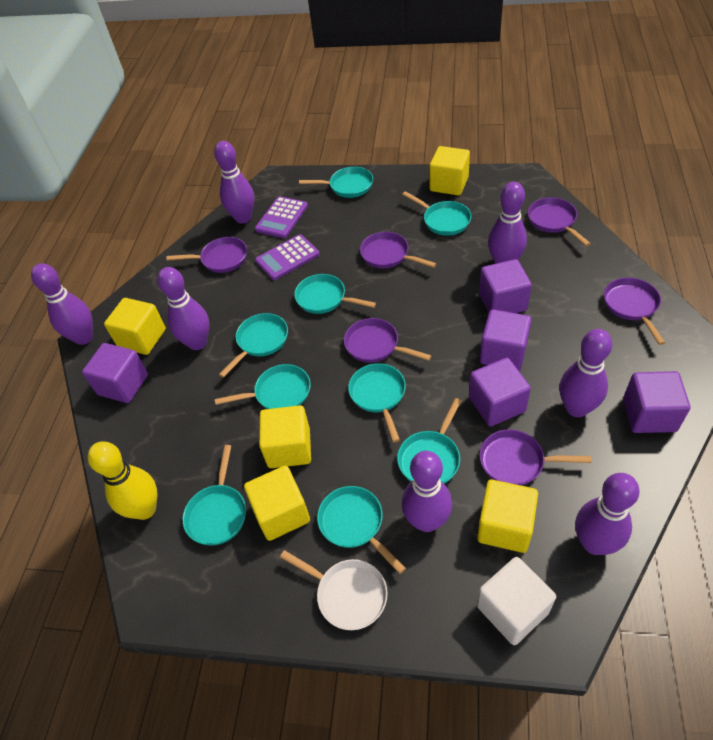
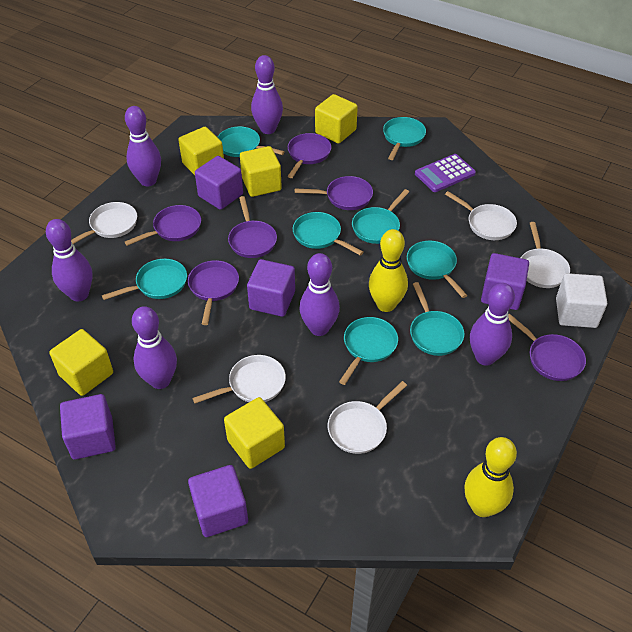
purple bowling pin: 7 -> 6
purple calculator: 2 -> 1
turquoise pan: 9 -> 8
white pan: 1 -> 5
yellow bowling pin: 1 -> 2

